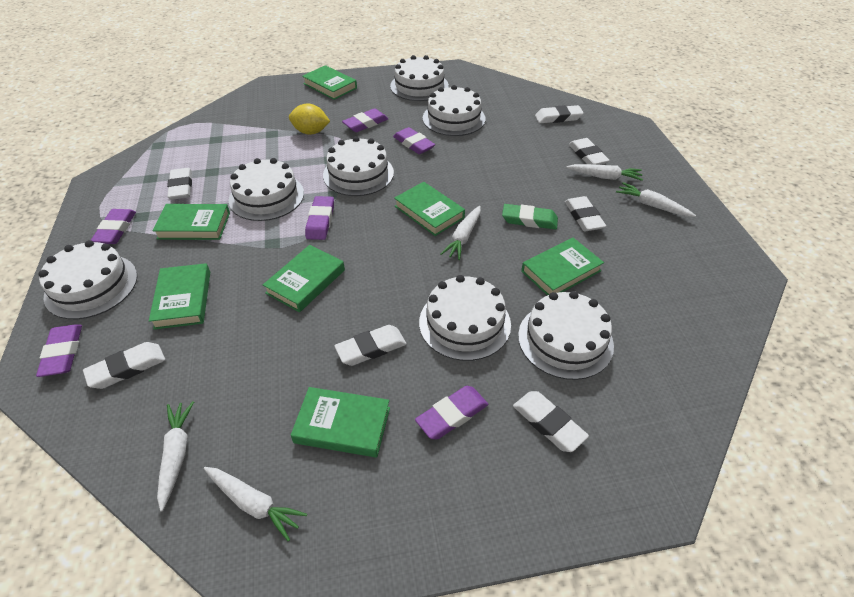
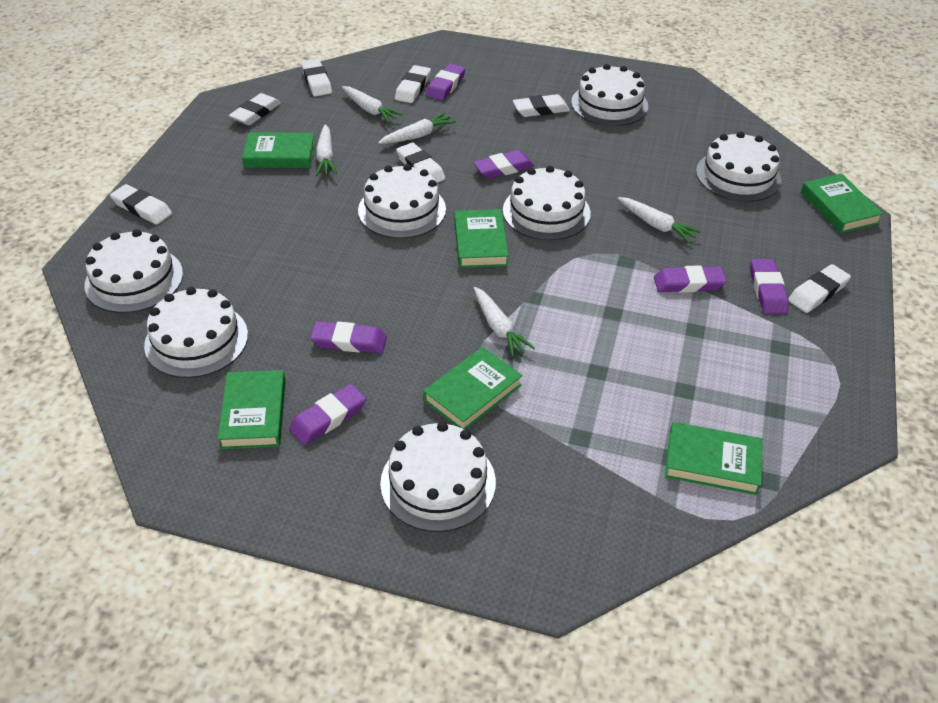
green book: 7 -> 6
green eraser: 1 -> 0
yellow lemon: 1 -> 0

